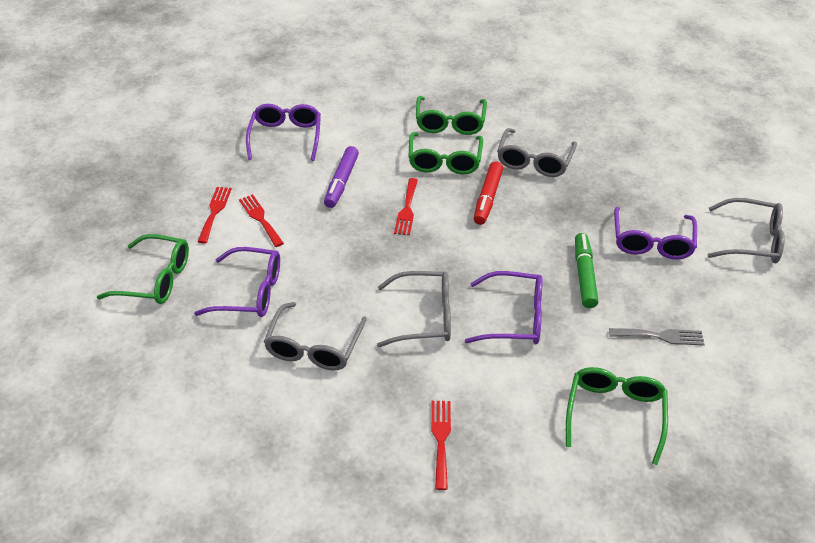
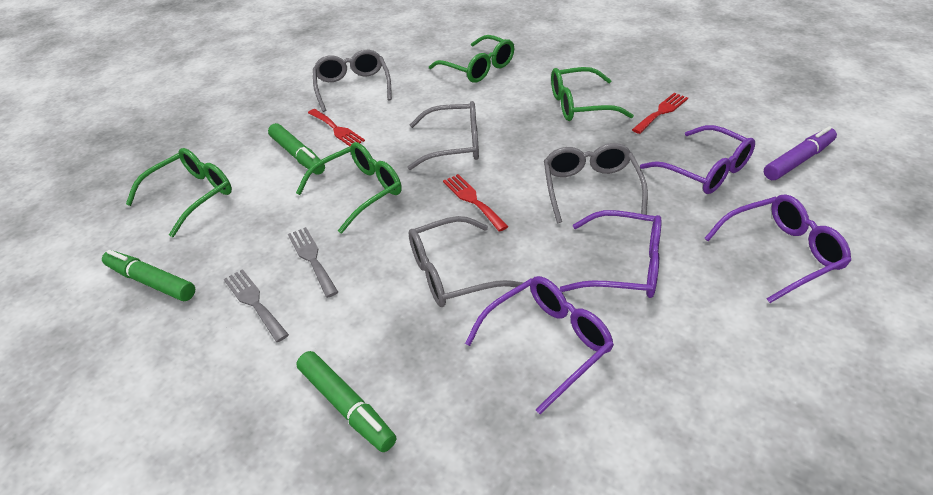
green marker: 1 -> 3
grey fork: 1 -> 2
red fork: 4 -> 3
red marker: 1 -> 0

